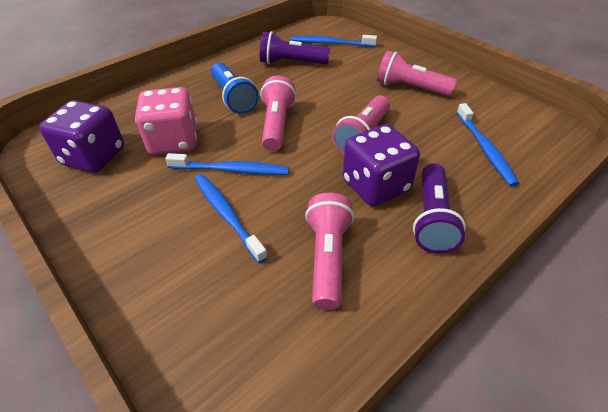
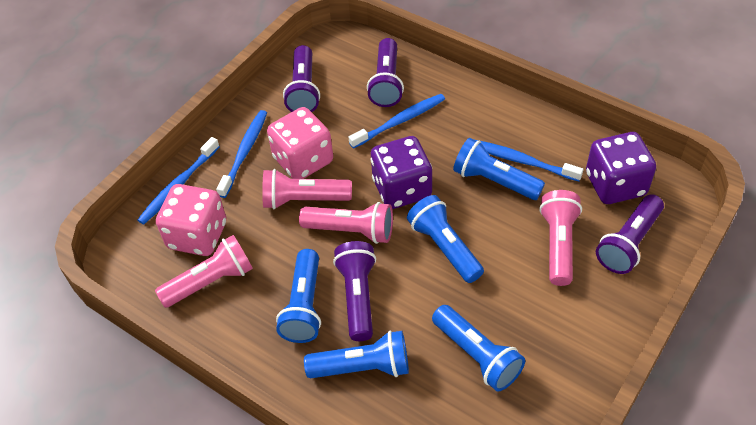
blue flashlight: 1 -> 5
pink dice: 1 -> 2
purple flashlight: 2 -> 4

